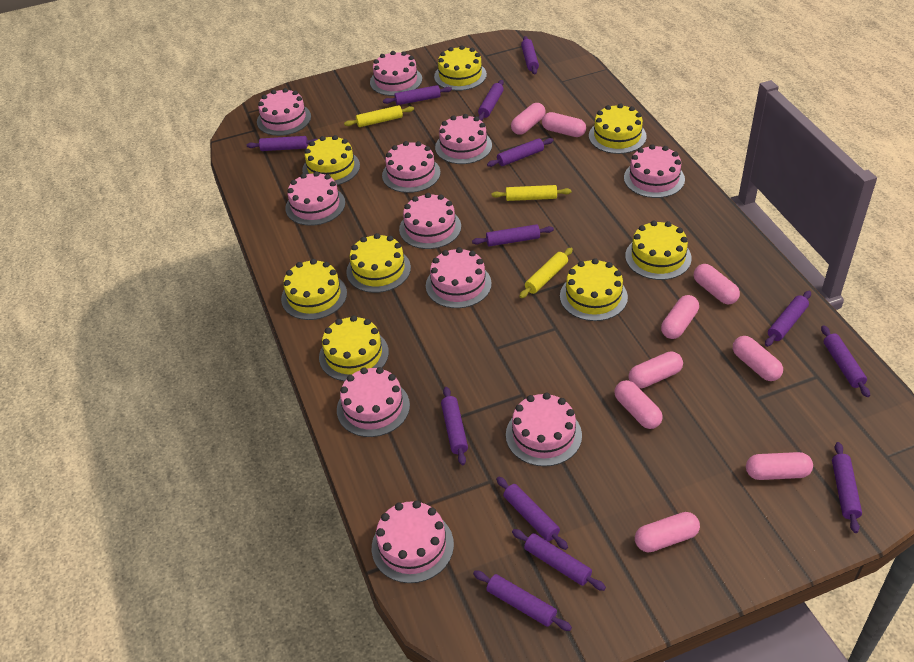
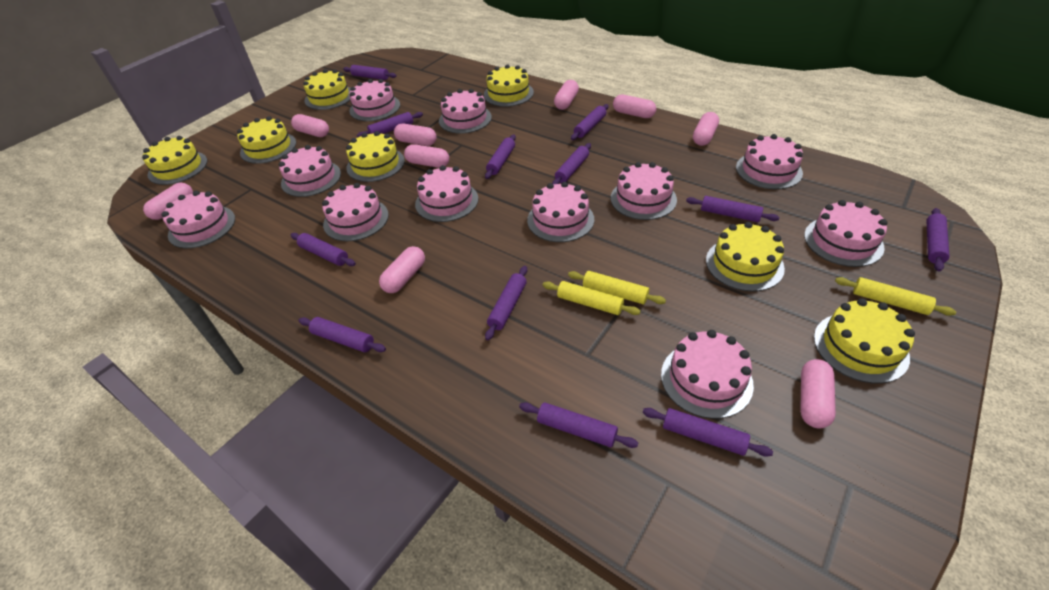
purple rolling pin: 13 -> 12
yellow cake: 8 -> 7

